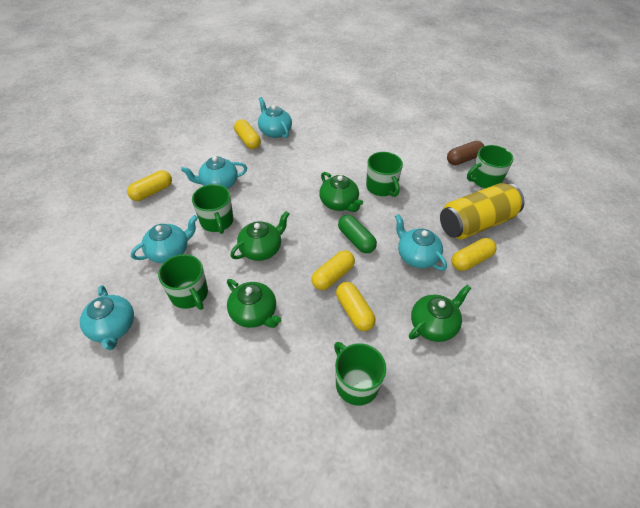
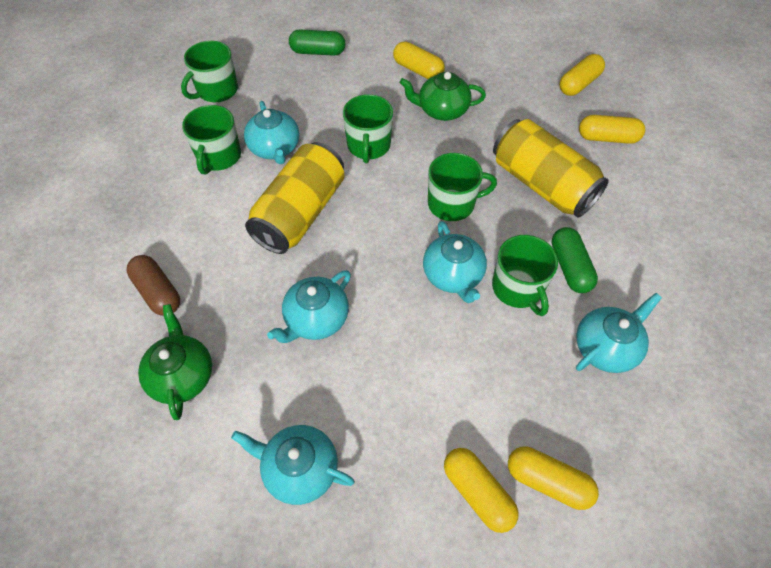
green capsule: 1 -> 2
green teapot: 4 -> 2
yellow can: 1 -> 2

